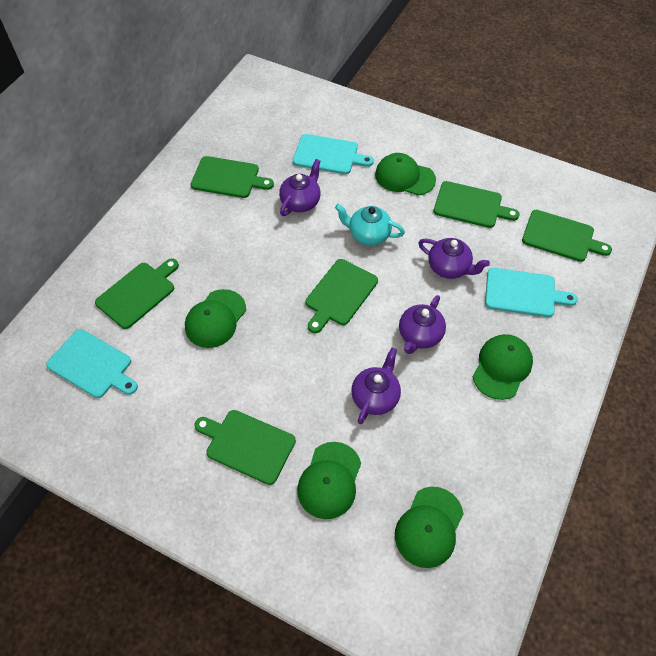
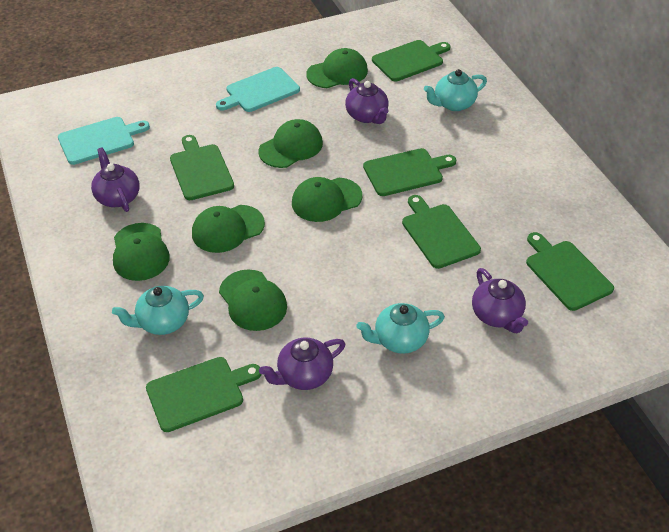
green cap: 5 -> 6
turquoise cutting board: 3 -> 2
turquoise teapot: 1 -> 3

